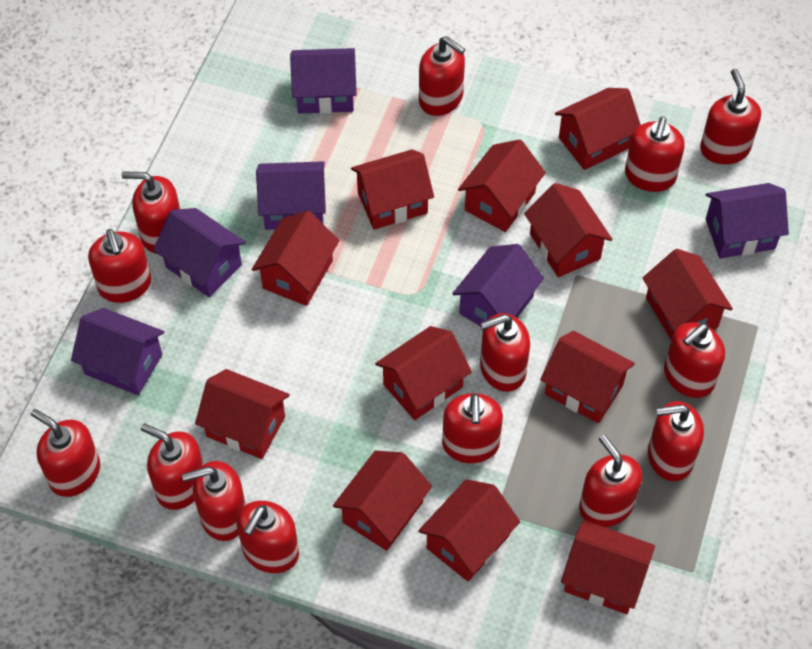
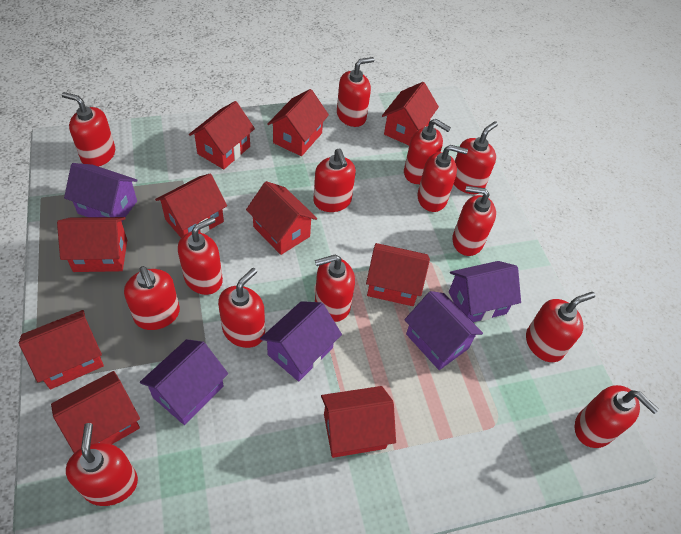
purple house: 6 -> 5
red house: 12 -> 10

